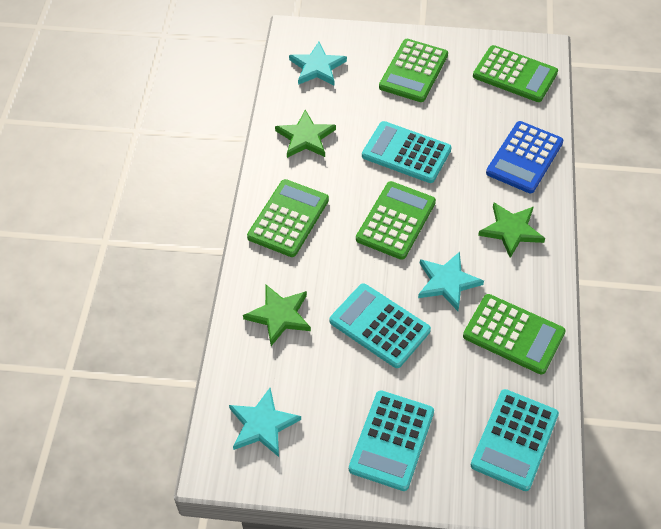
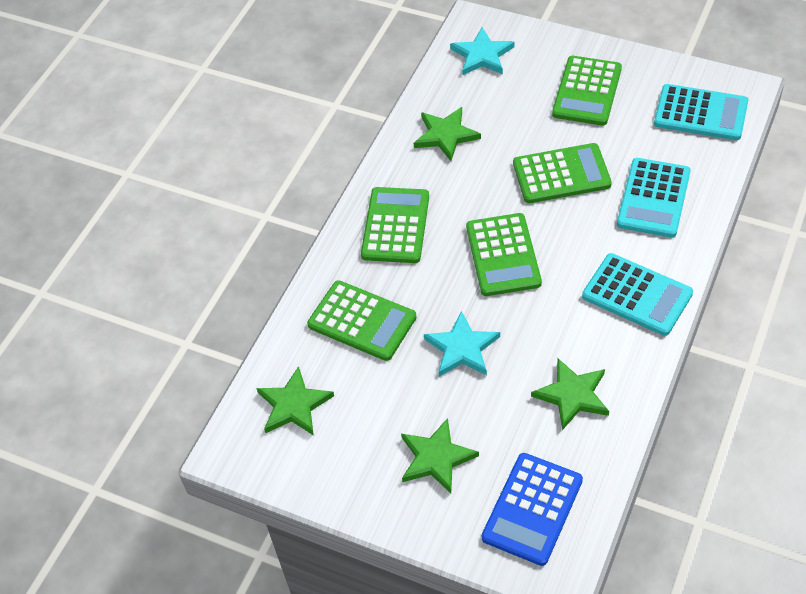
green star: 3 -> 4
turquoise calculator: 4 -> 3
turquoise star: 3 -> 2

